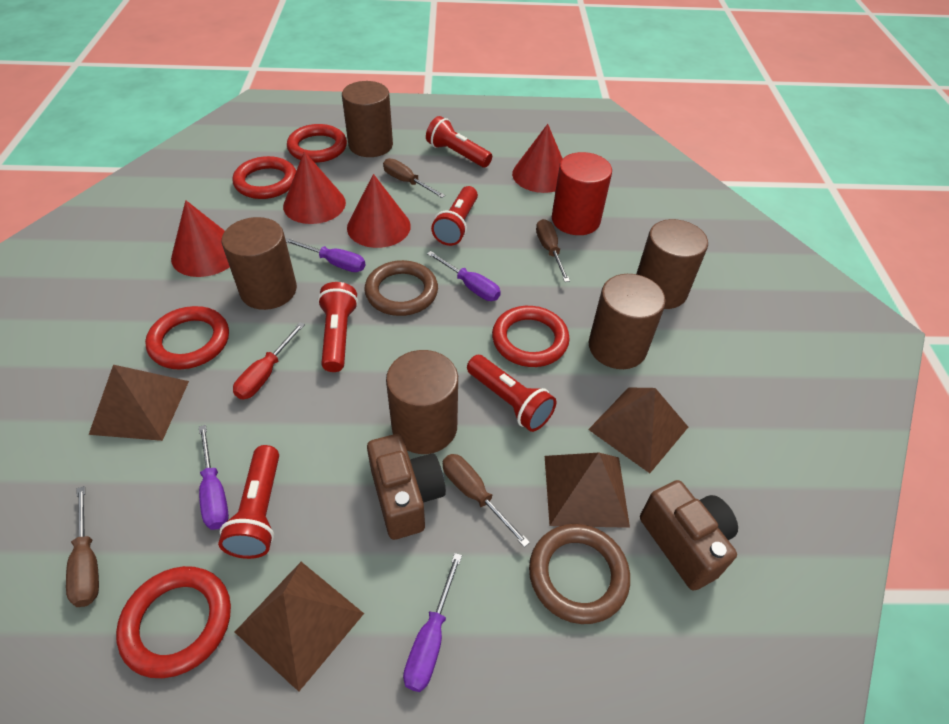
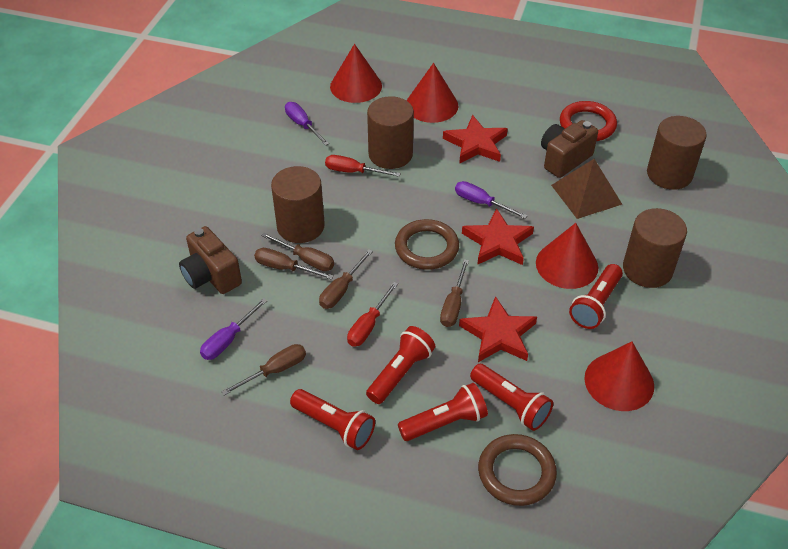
brown cylinder: 5 -> 4
brown pyramid: 4 -> 1
brown screwdriver: 4 -> 5
purple screwdriver: 4 -> 3
red cylinder: 1 -> 0
red ring: 5 -> 1
red screwdriver: 1 -> 2
red star: 0 -> 3

